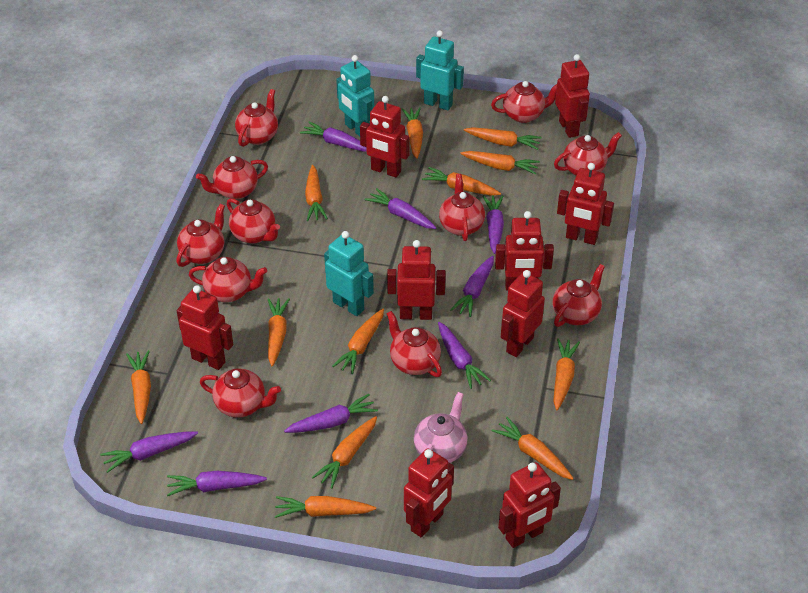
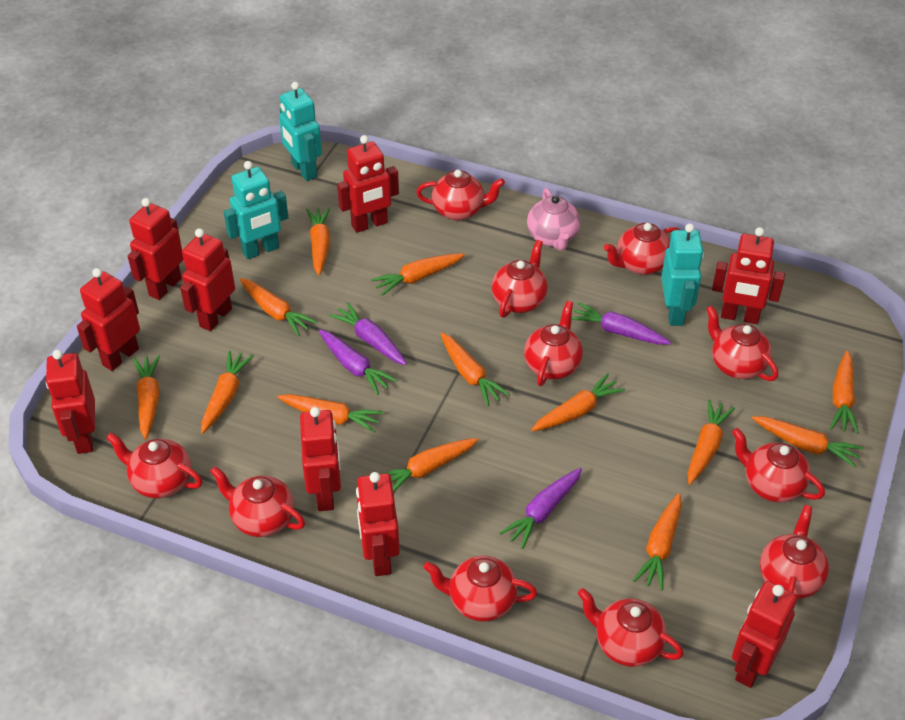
orange carrot: 12 -> 13
purple carrot: 8 -> 4

